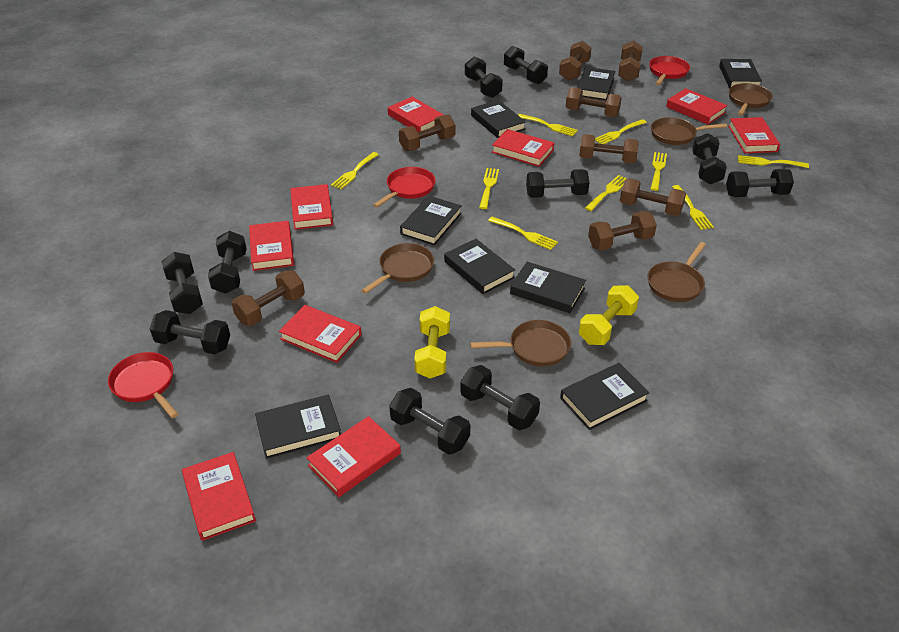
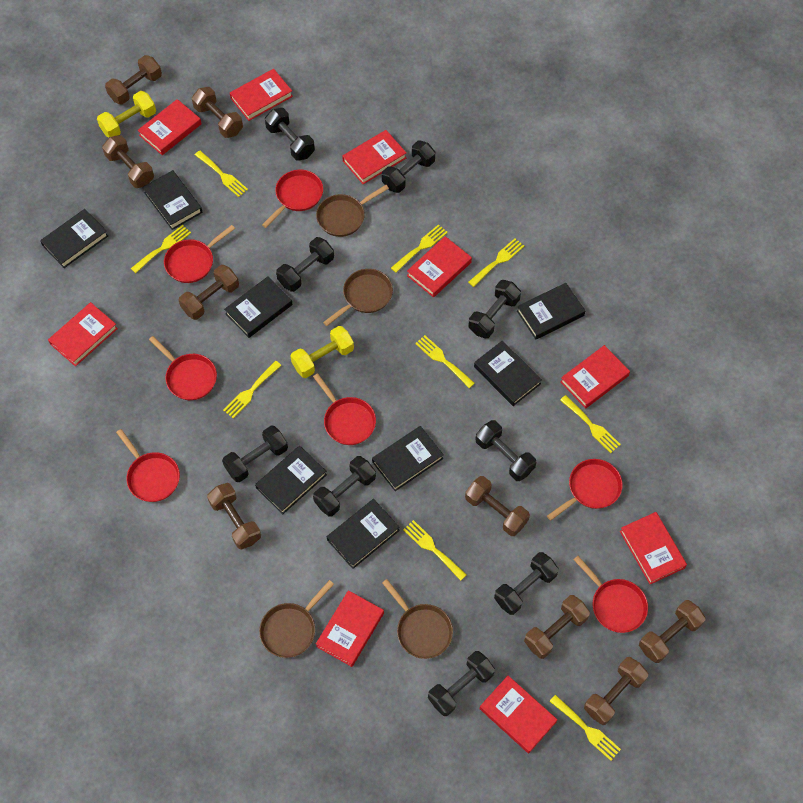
black dumbbell: 10 -> 9
brown dumbbell: 8 -> 9
brown pan: 5 -> 4
red pan: 3 -> 7

